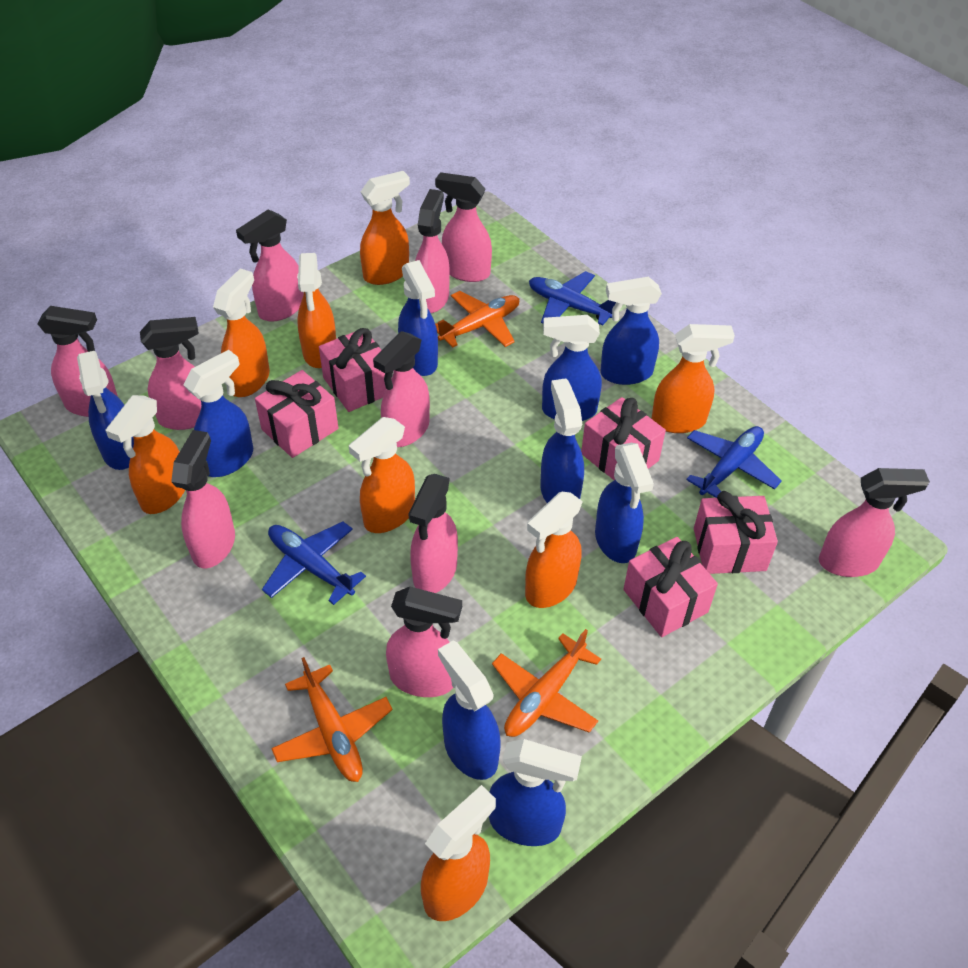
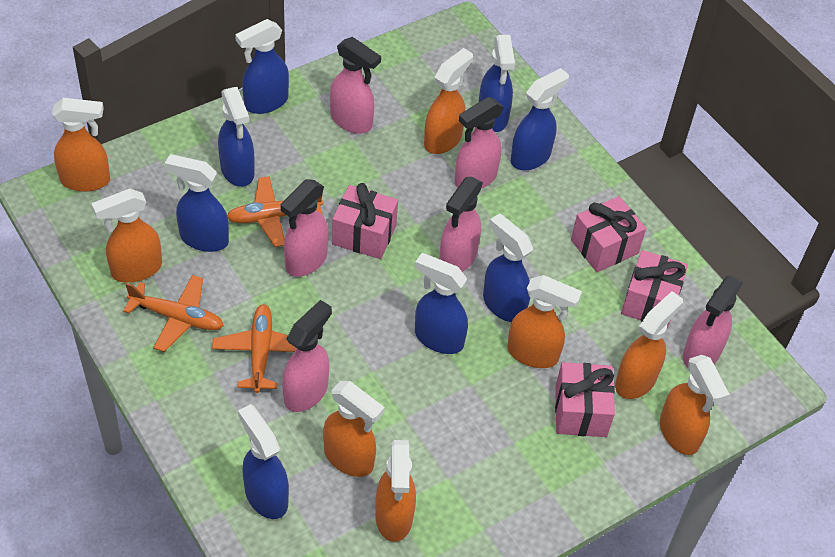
blue plane: 3 -> 0
blue spray bottle: 9 -> 8
pink gift: 5 -> 4
pink spray bottle: 10 -> 6

